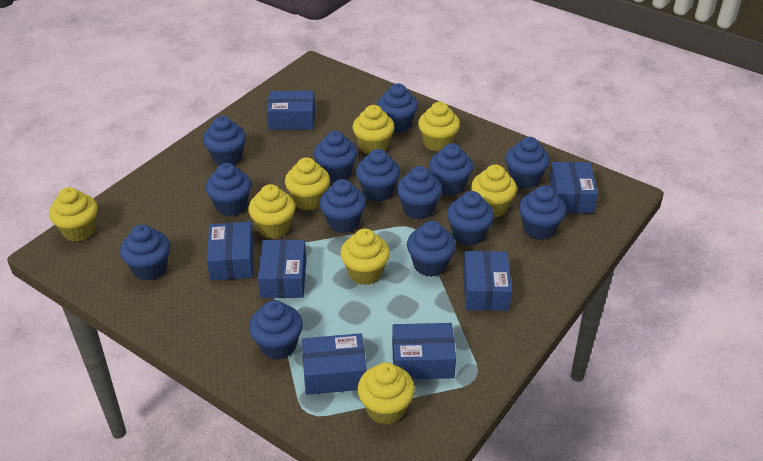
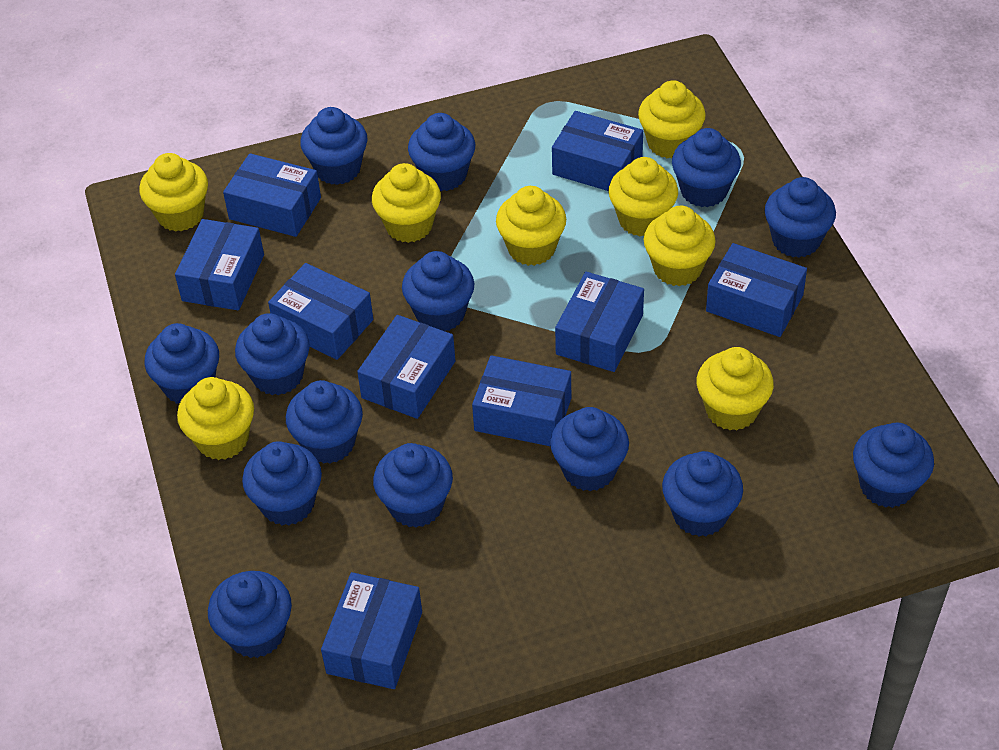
blue box: 7 -> 9

